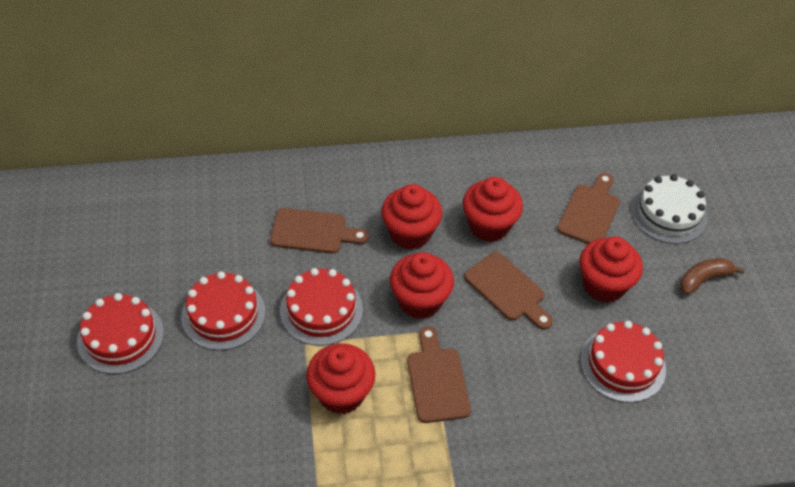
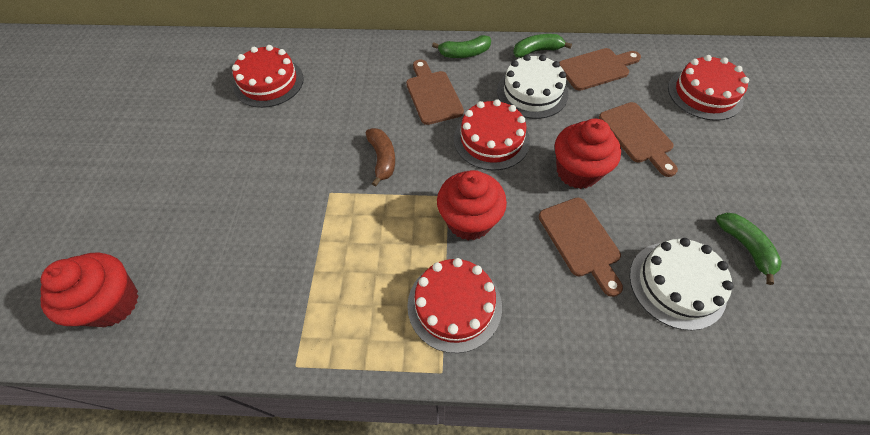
green banana: 0 -> 3
red cupcake: 5 -> 3
white cake: 1 -> 2

